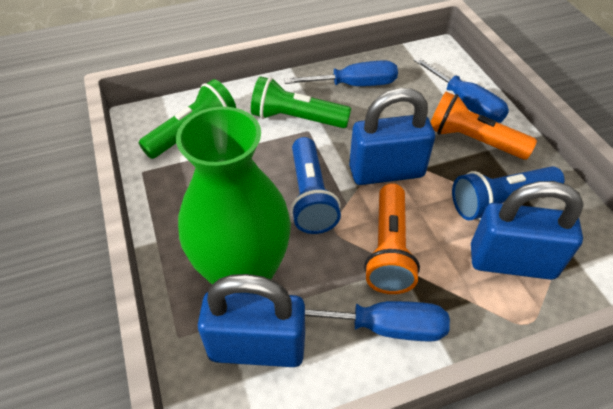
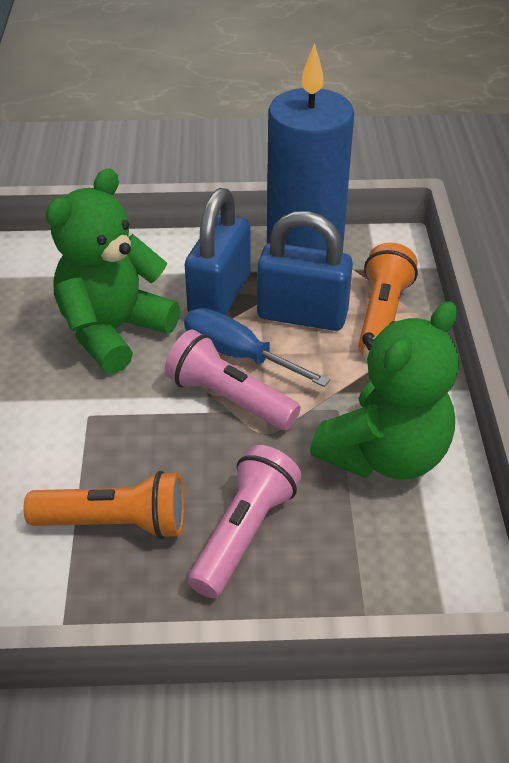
blue candle: 0 -> 1
blue flashlight: 2 -> 0
blue padlock: 3 -> 2
blue screwdriver: 3 -> 1
green flashlight: 2 -> 0
green teddy bear: 0 -> 2
green vase: 1 -> 0
pink flashlight: 0 -> 2

